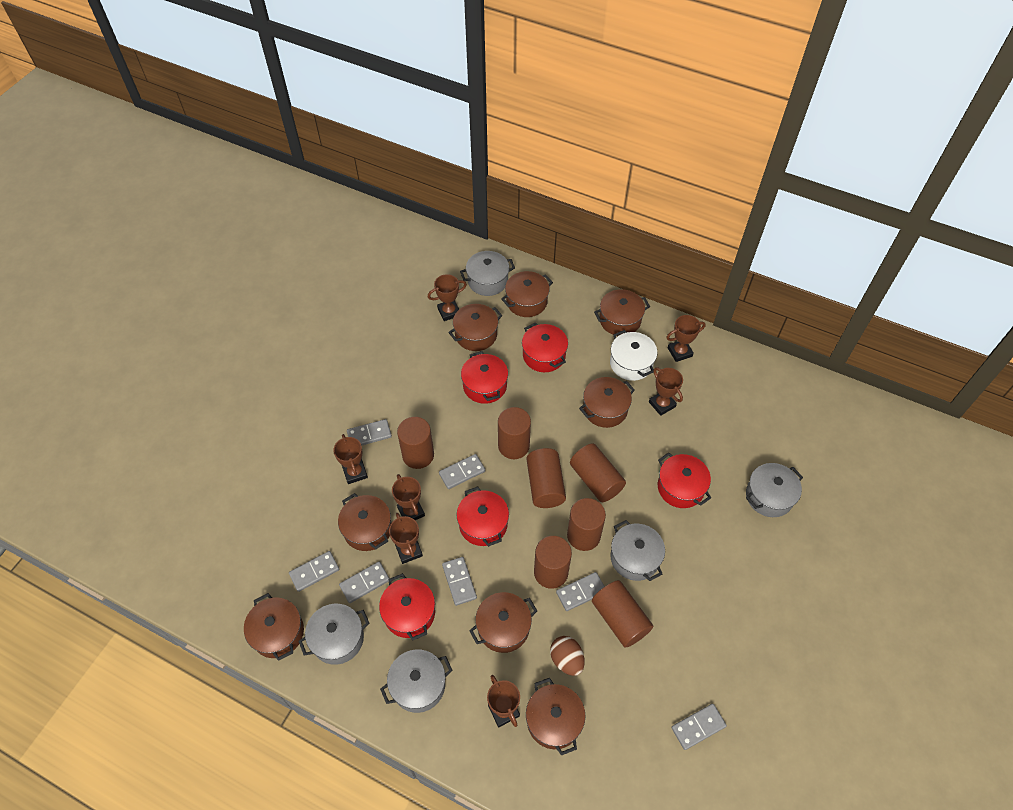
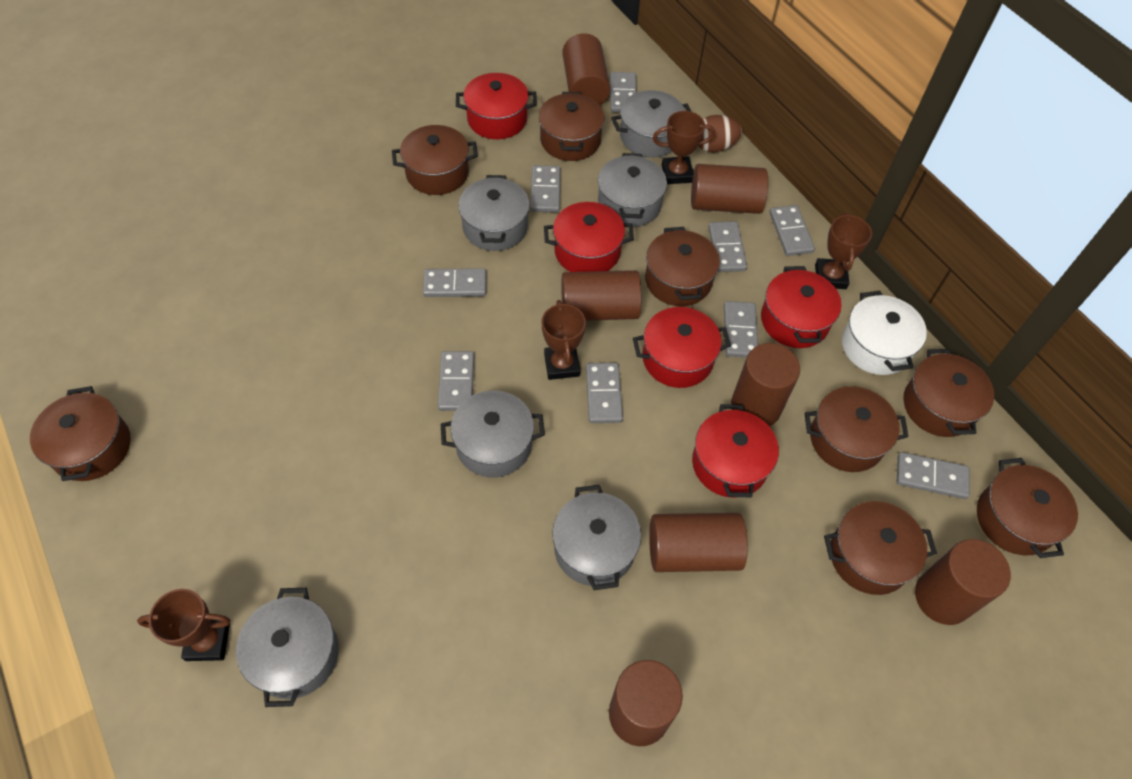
brown trophy: 7 -> 4
grey domino: 7 -> 9
grey pot: 5 -> 6

